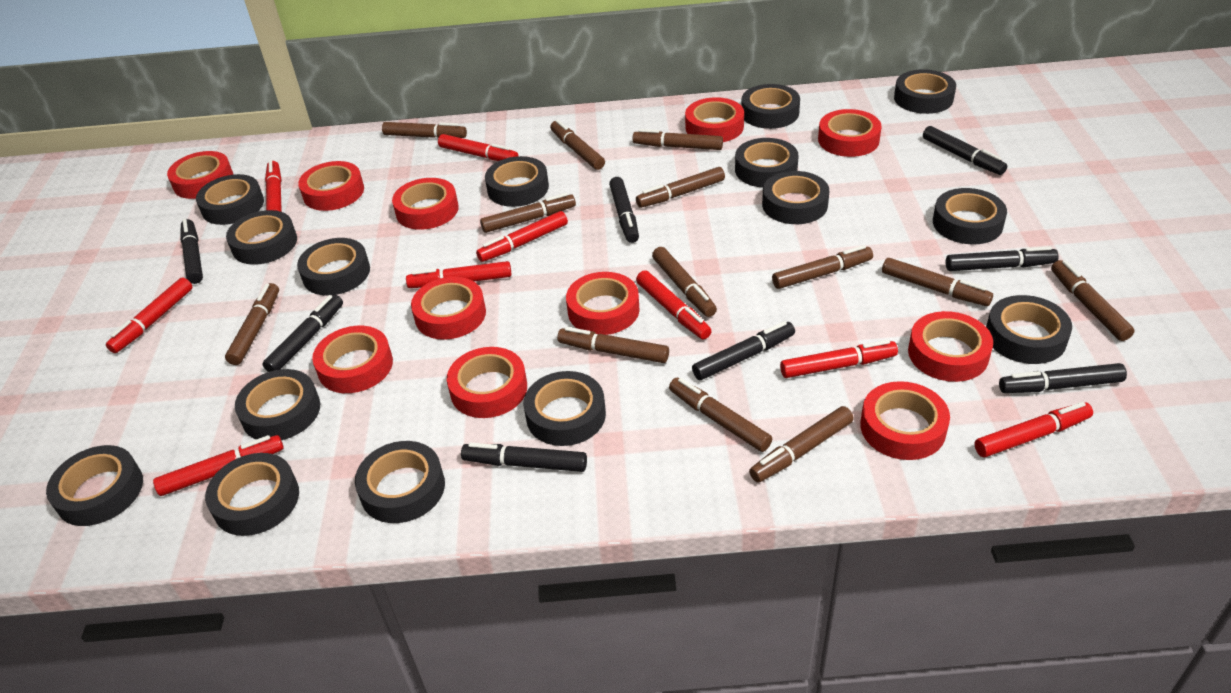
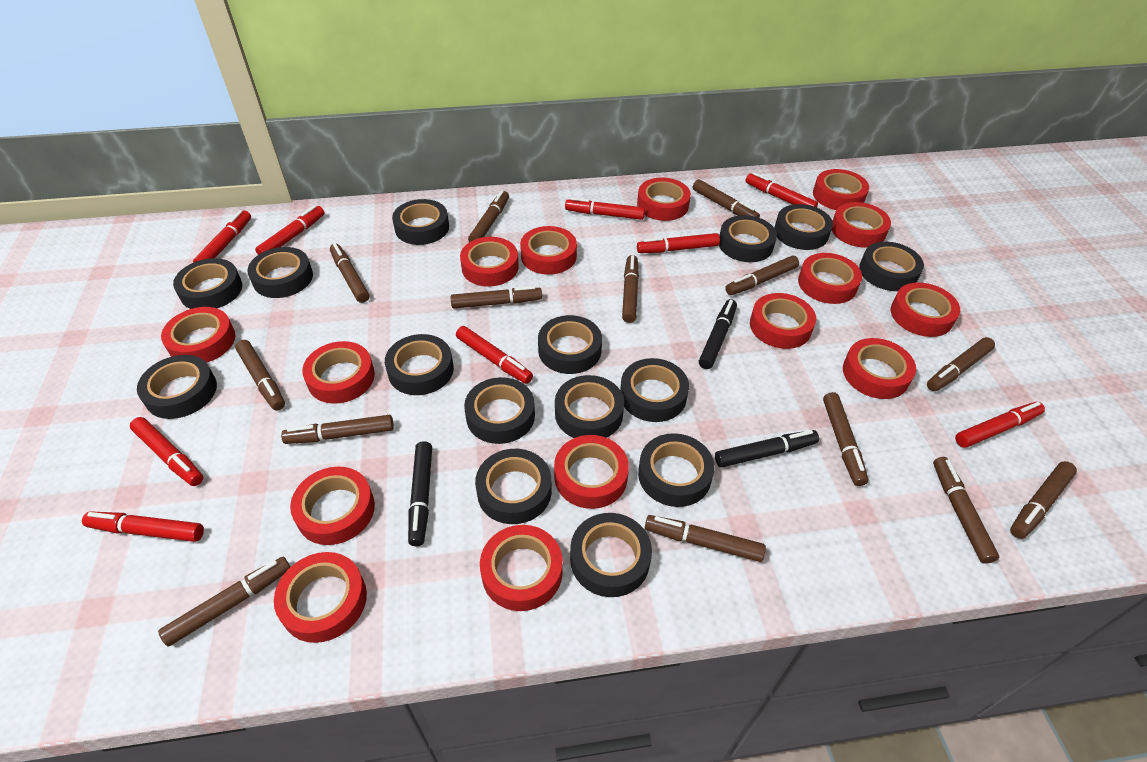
black marker: 8 -> 3
brown marker: 13 -> 14
red tape: 11 -> 15

